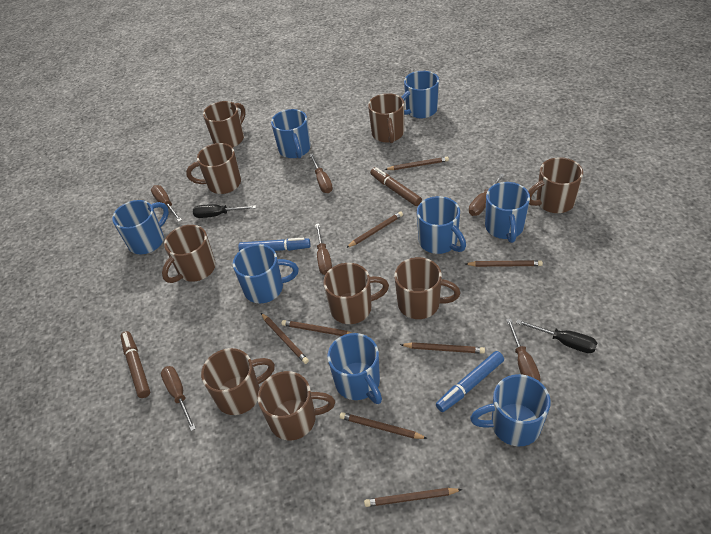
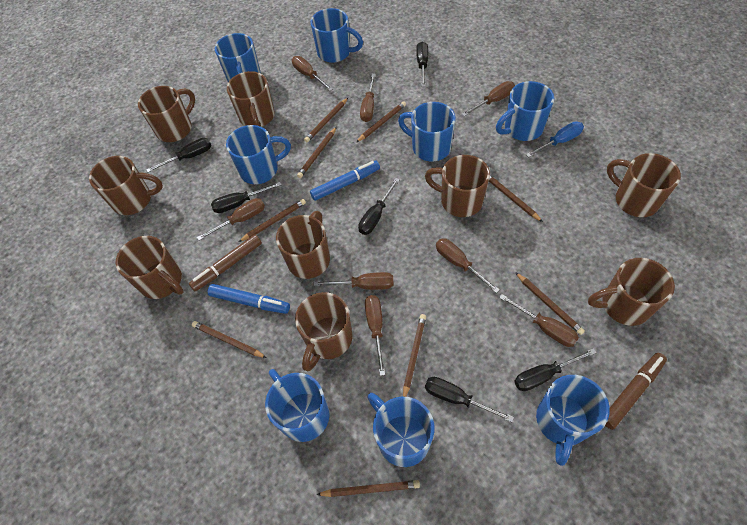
black screwdriver: 2 -> 6
blue screwdriver: 0 -> 1
brown pencil: 8 -> 9
brown screwdriver: 6 -> 8

